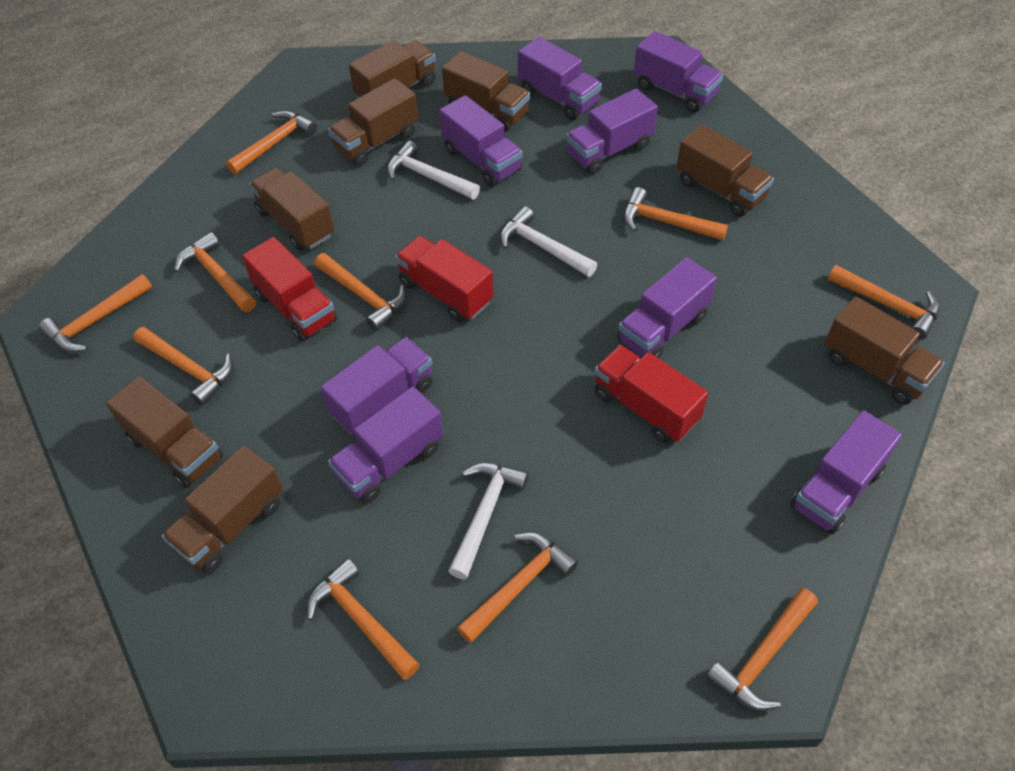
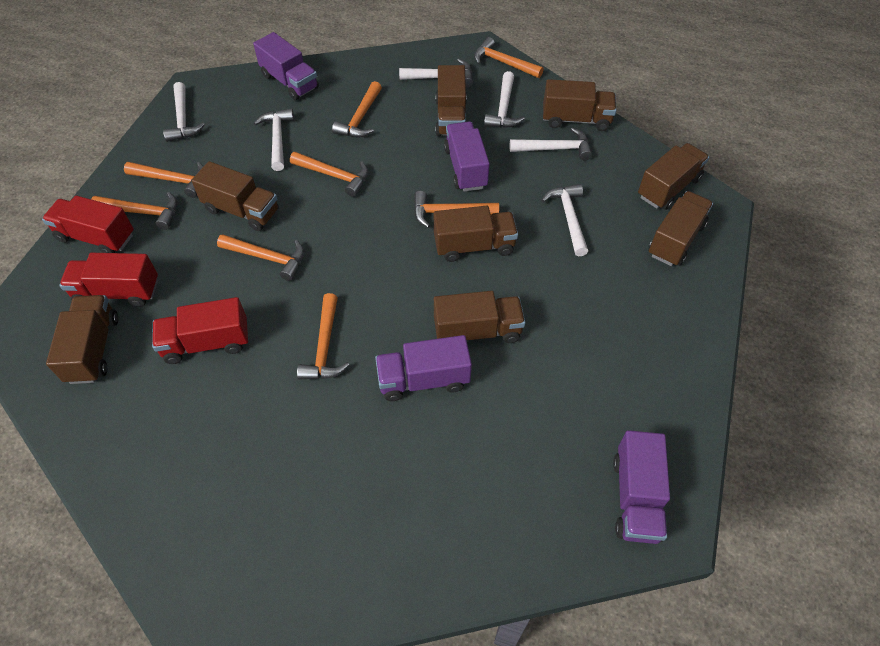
orange hammer: 10 -> 8
purple truck: 8 -> 4
white hammer: 3 -> 6

